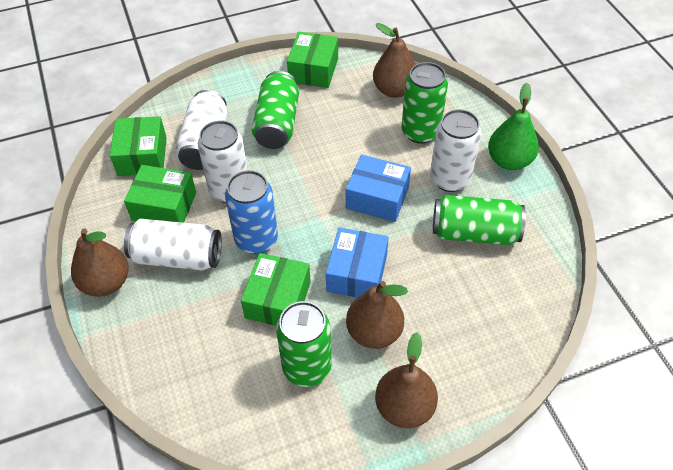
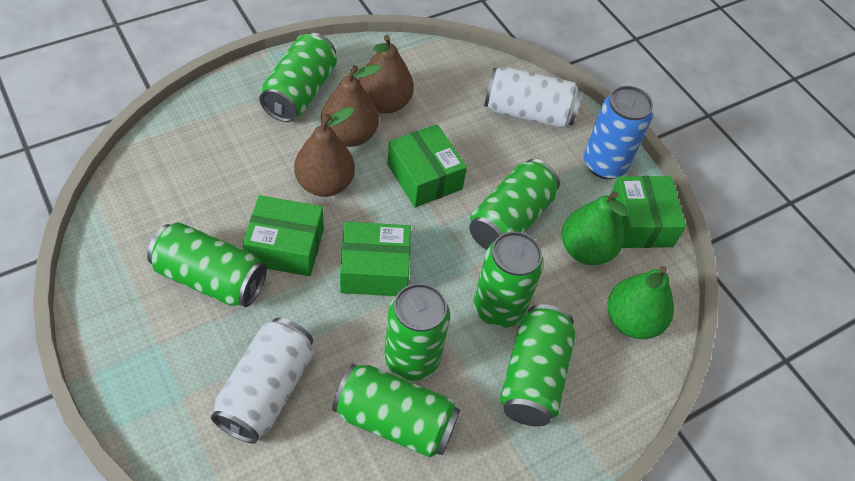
blue box: 2 -> 0
brown pear: 4 -> 3
green can: 4 -> 7
green pear: 1 -> 2
white can: 4 -> 2

